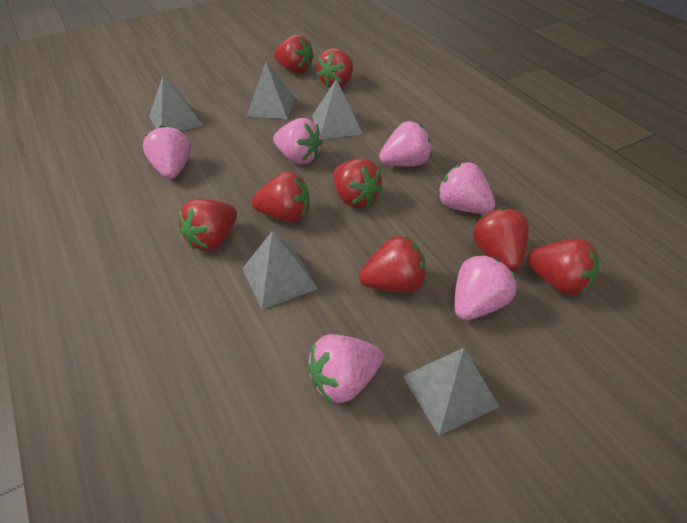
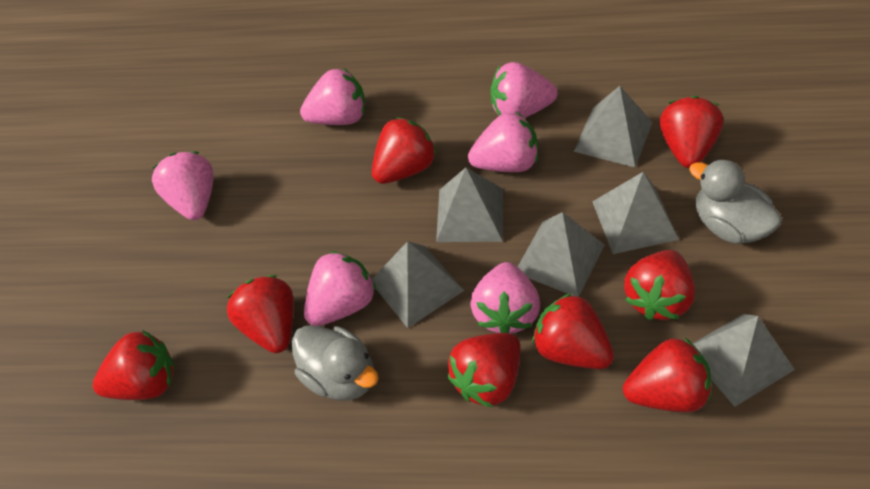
grey duck: 0 -> 2
grey pyramid: 5 -> 6

